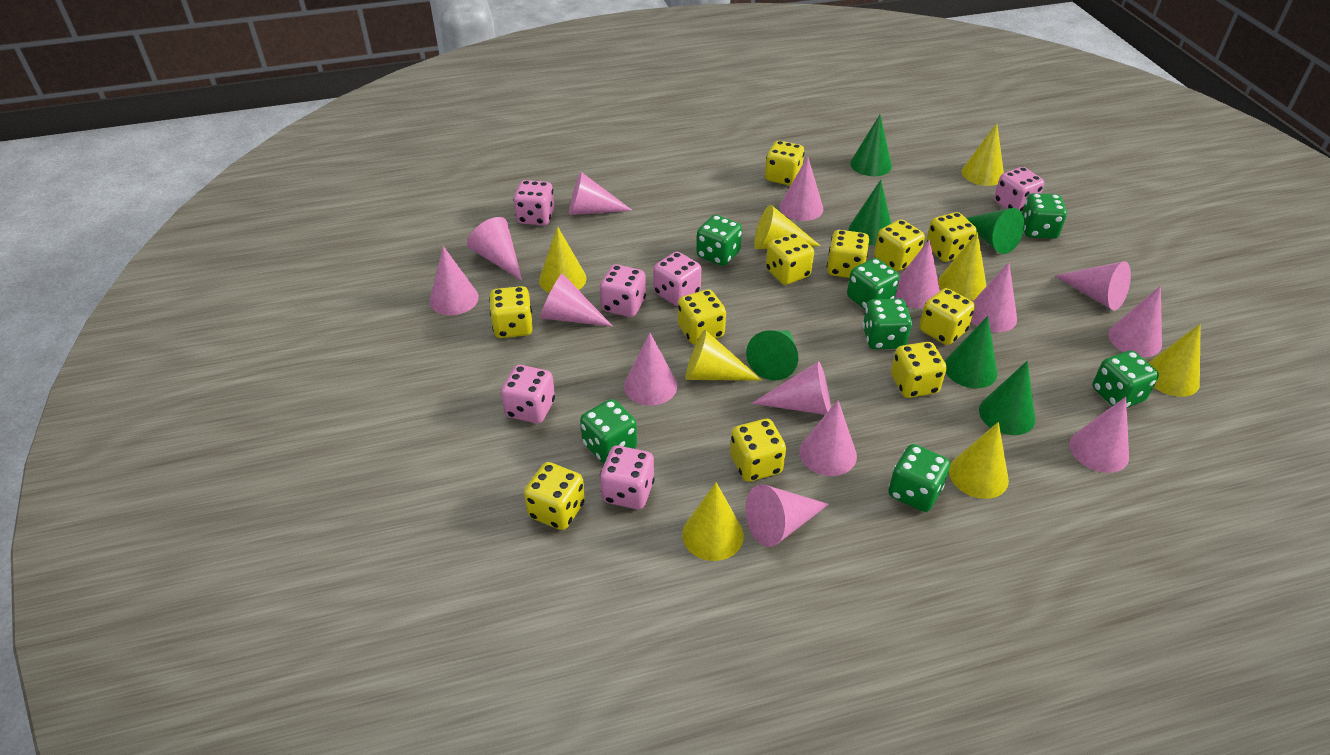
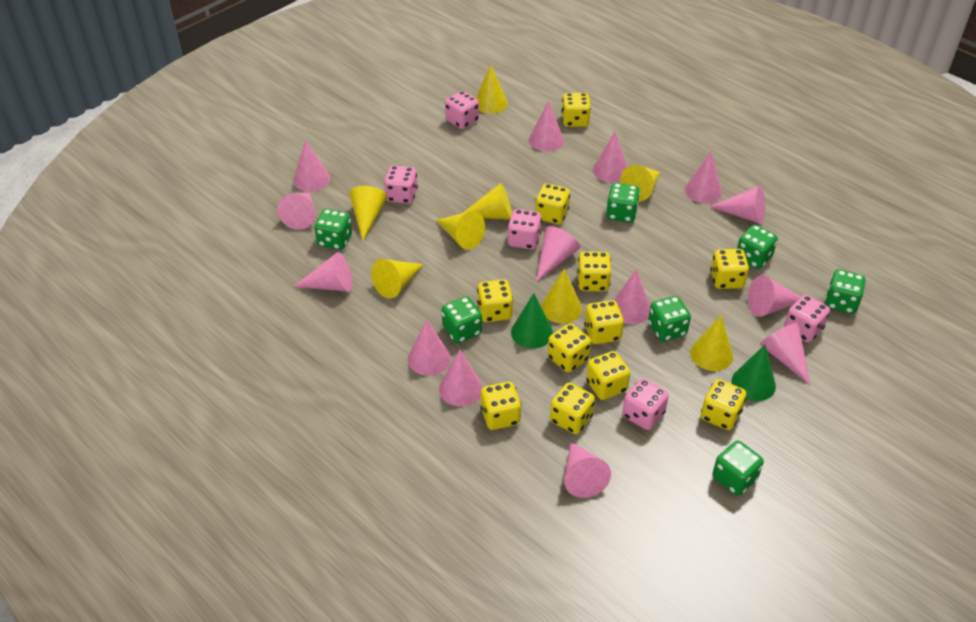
green cone: 6 -> 2
pink dice: 6 -> 5

